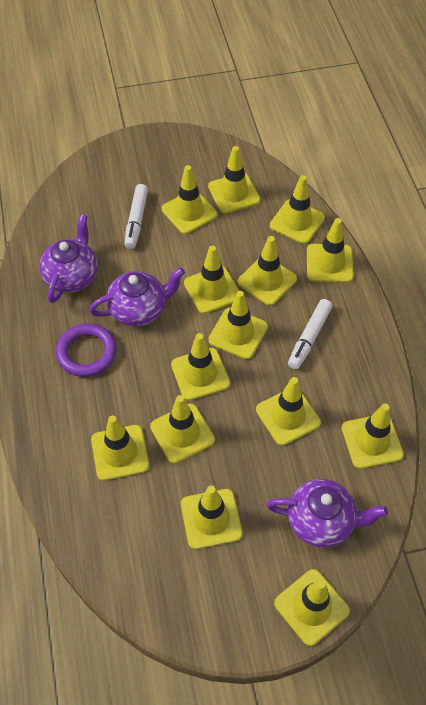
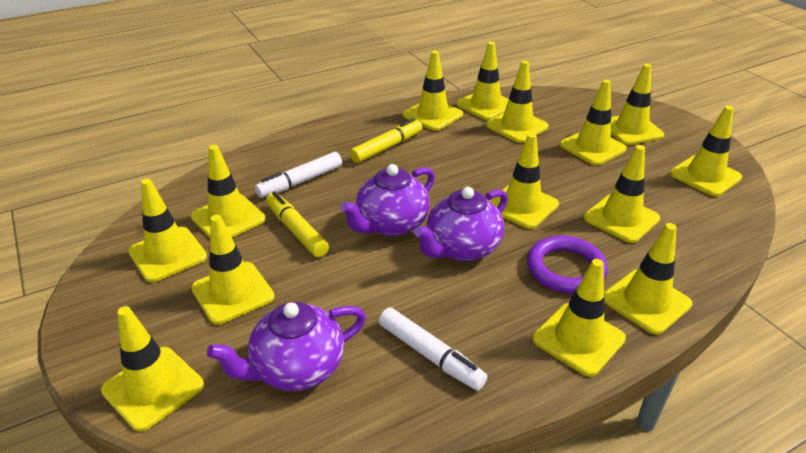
yellow marker: 0 -> 2

